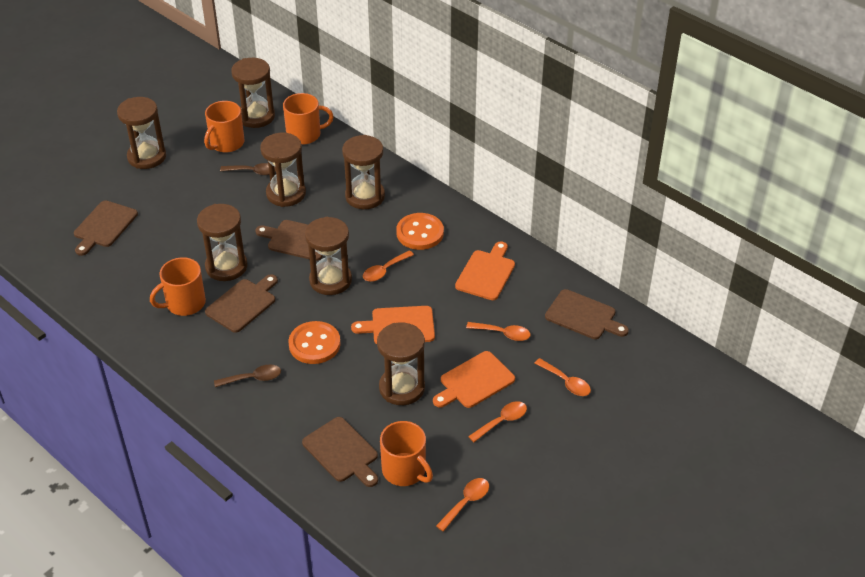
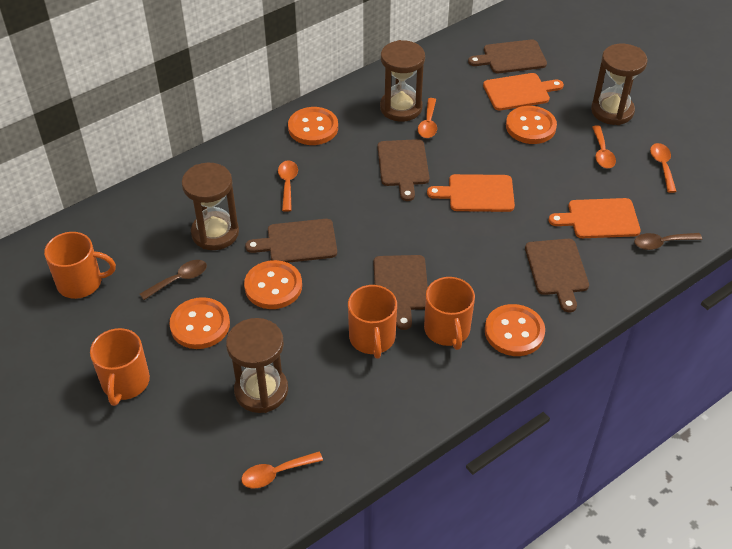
brown hourglass: 7 -> 4
orange button: 2 -> 5

